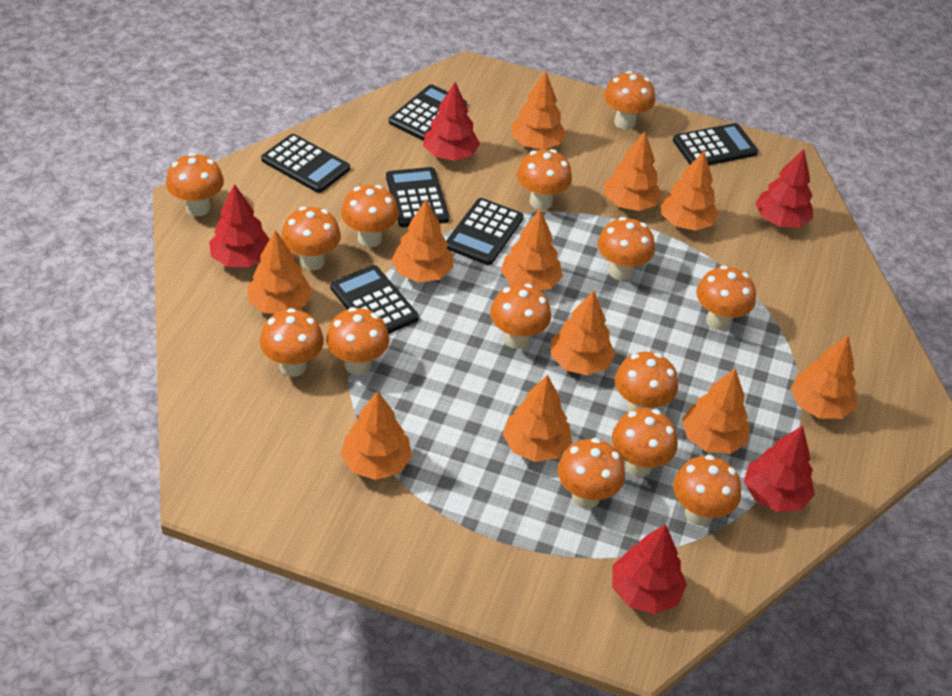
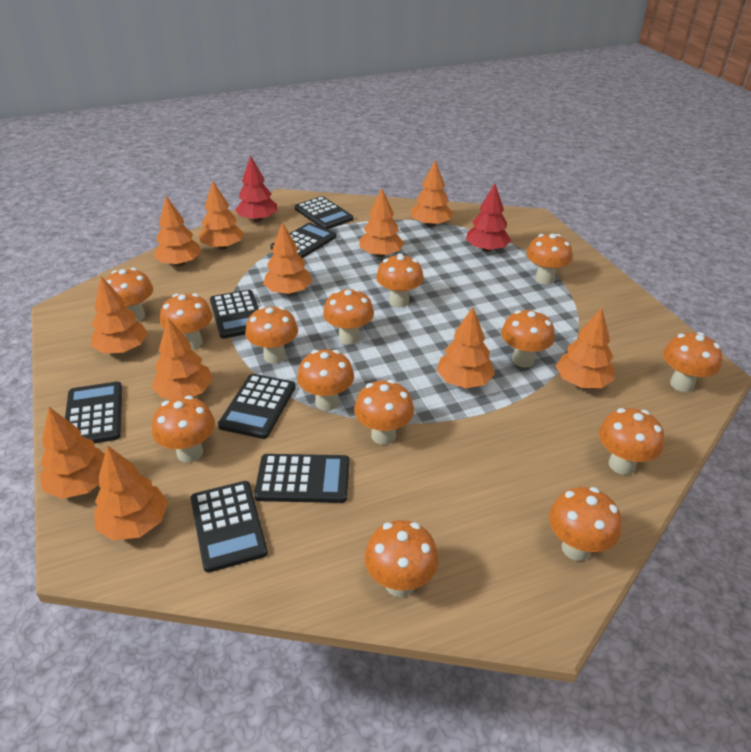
black calculator: 6 -> 7
red tree: 5 -> 2

